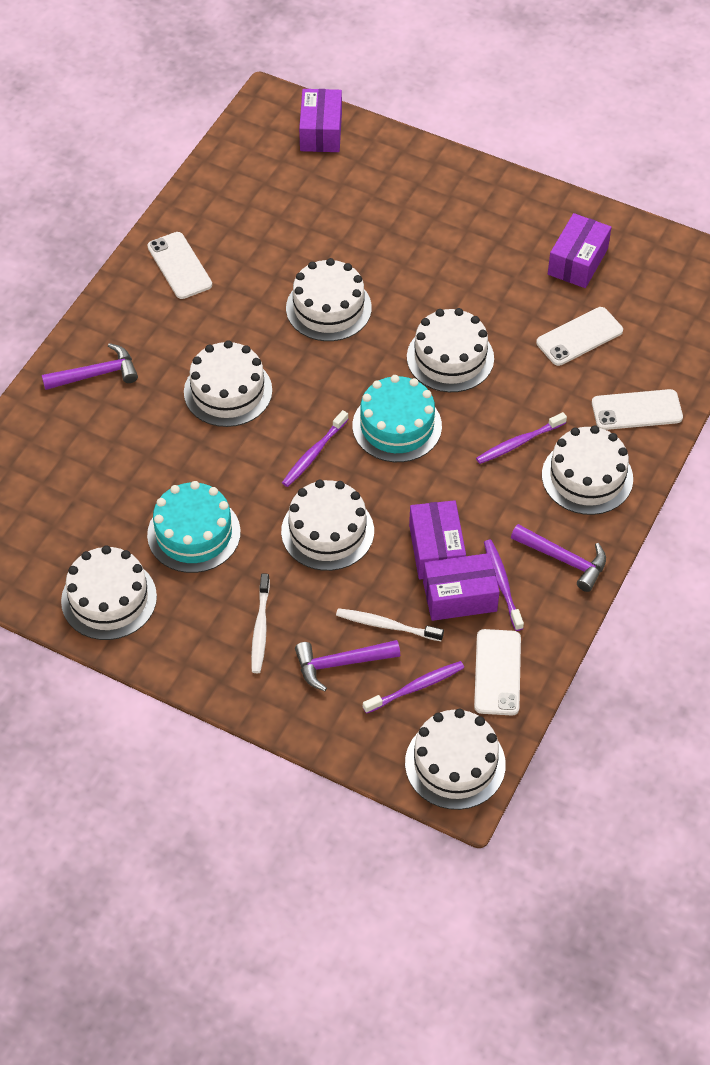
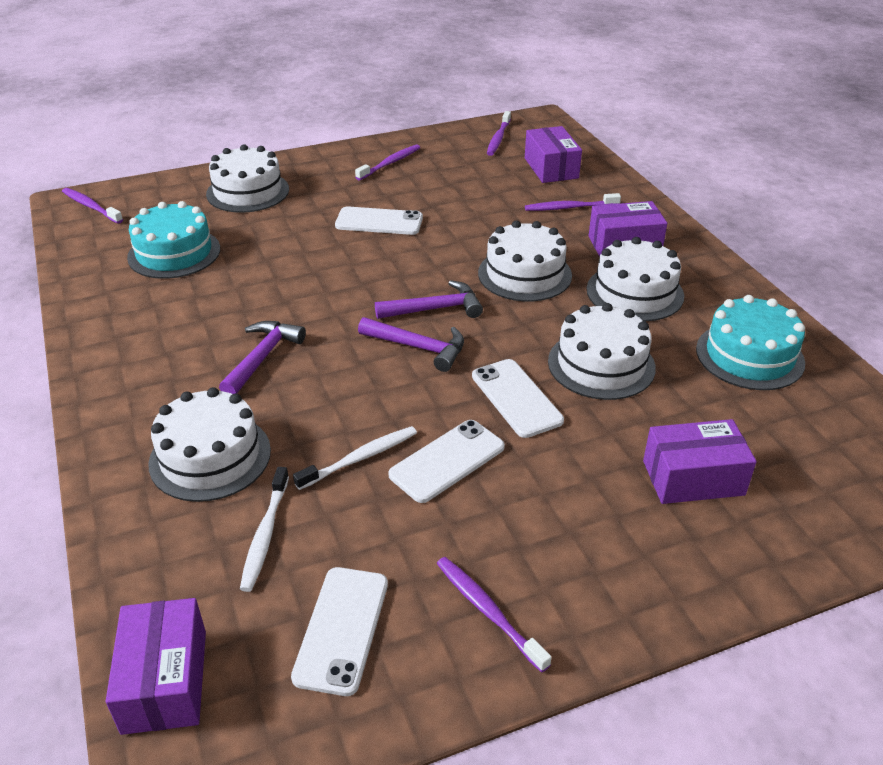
purple toothbrush: 4 -> 5
white cake: 7 -> 5

